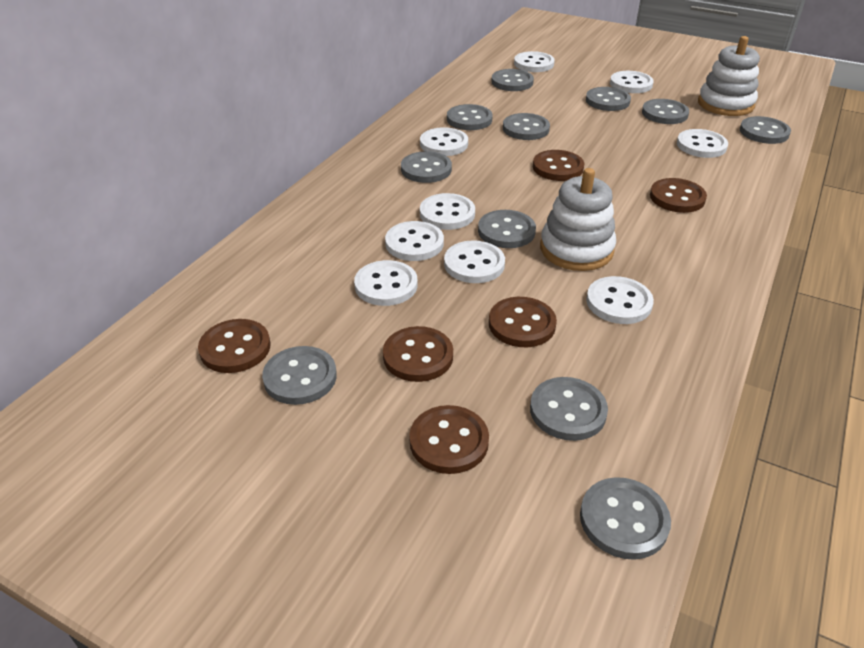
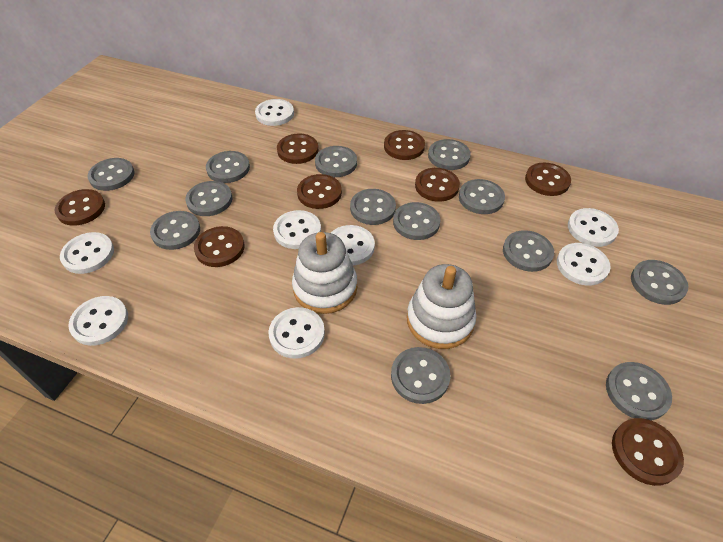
brown button: 6 -> 8
grey button: 11 -> 13
white button: 9 -> 8

